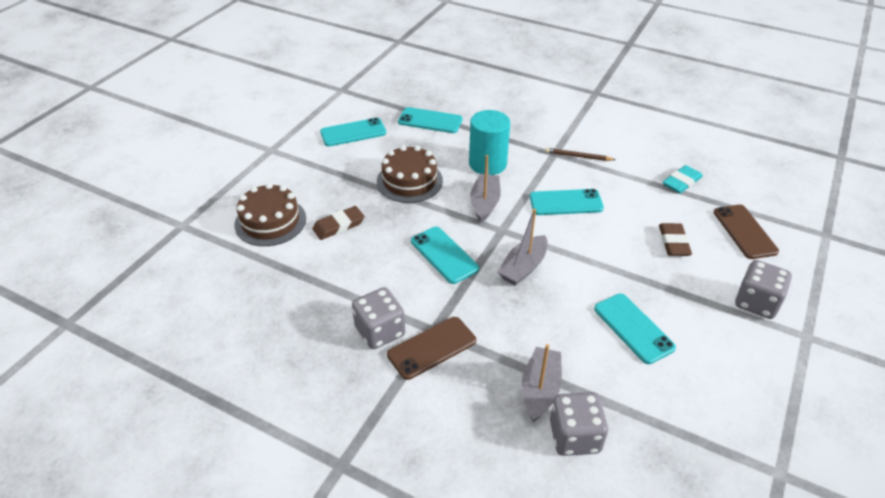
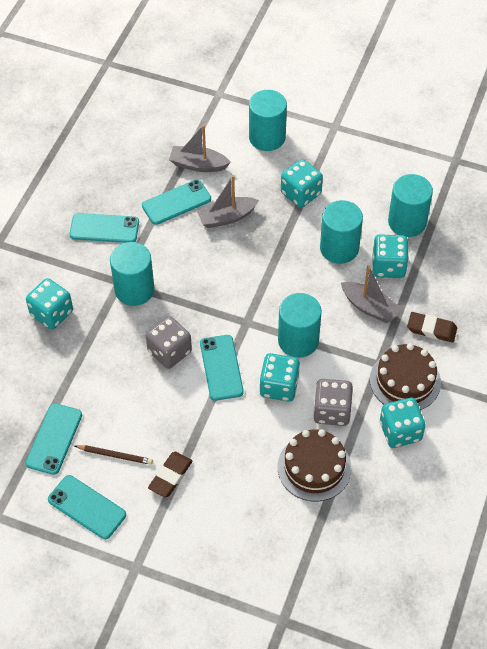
brown phone: 2 -> 0
grey dice: 3 -> 2
turquoise cylinder: 1 -> 5
turquoise dice: 0 -> 5
turquoise eraser: 1 -> 0

